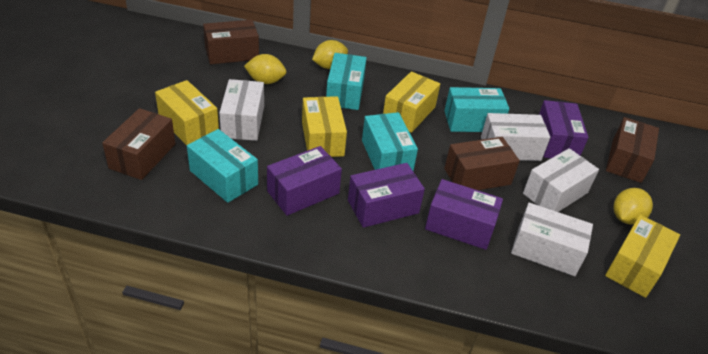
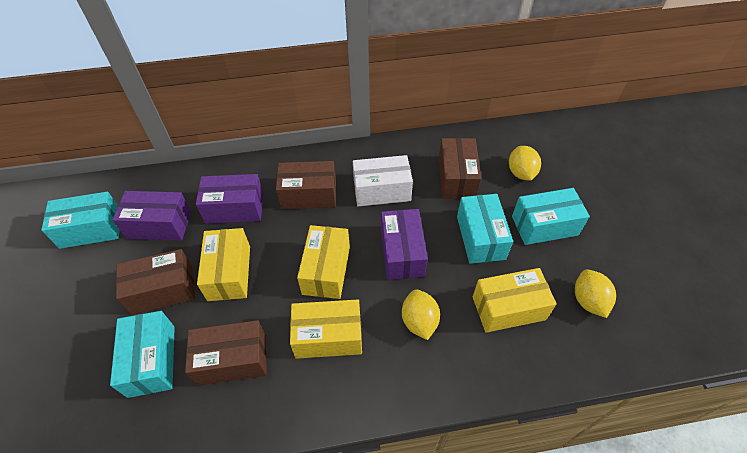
purple box: 4 -> 3
white box: 4 -> 1

